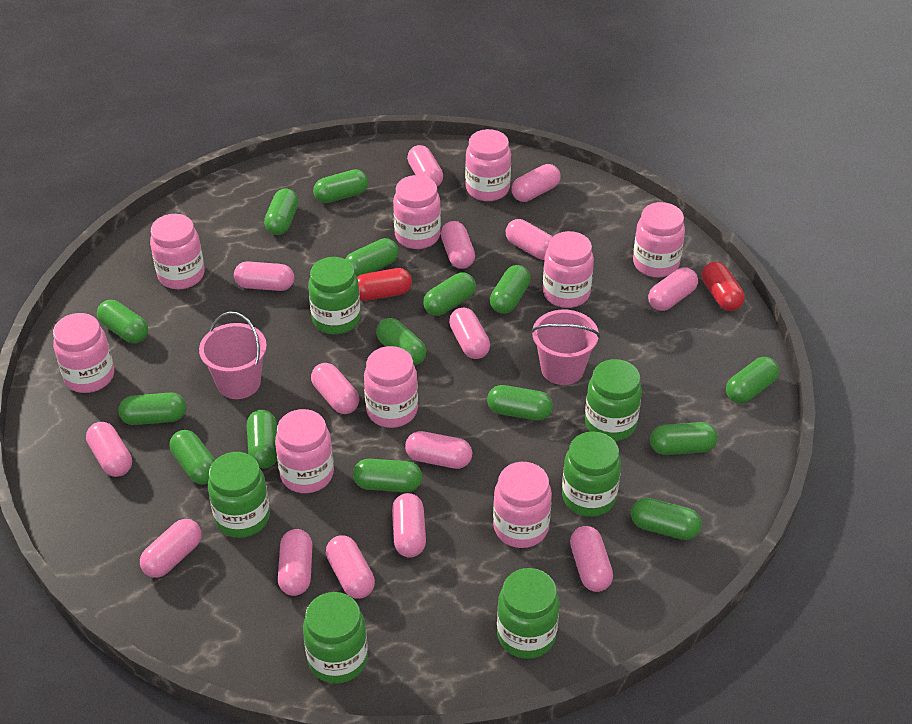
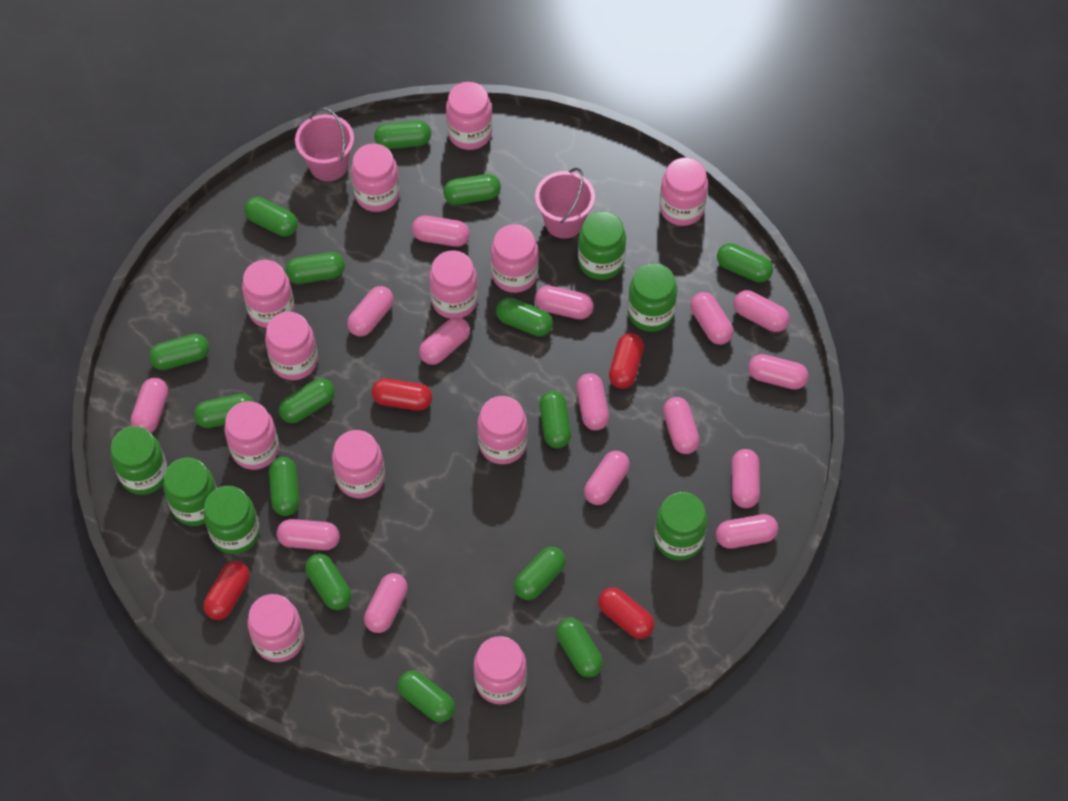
pink jar: 9 -> 12
red capsule: 2 -> 4

